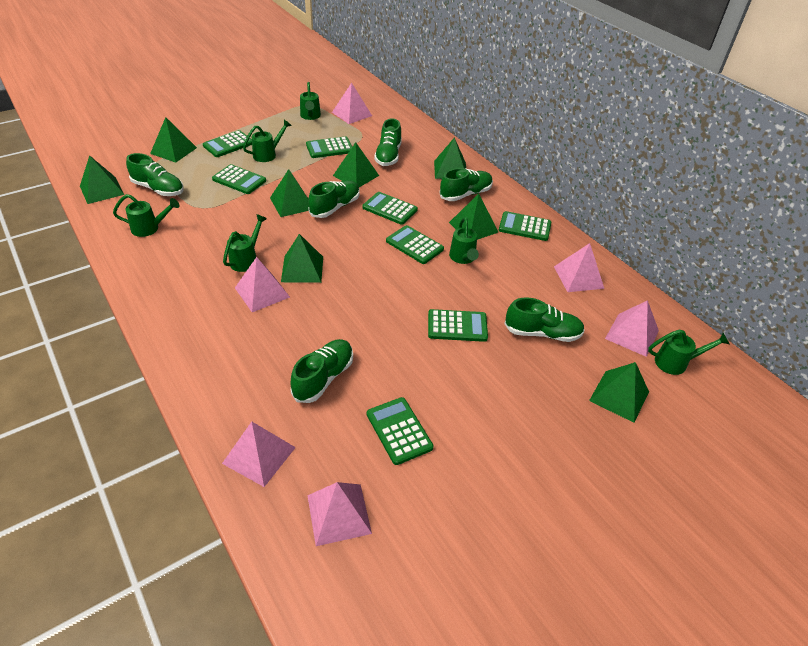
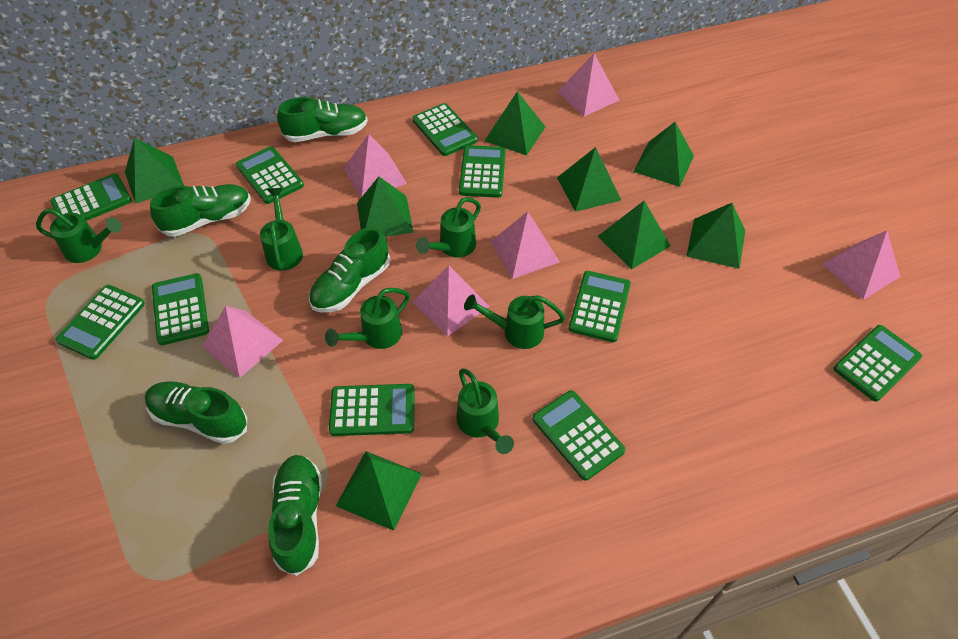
green calculator: 8 -> 10
green shoe: 6 -> 5

